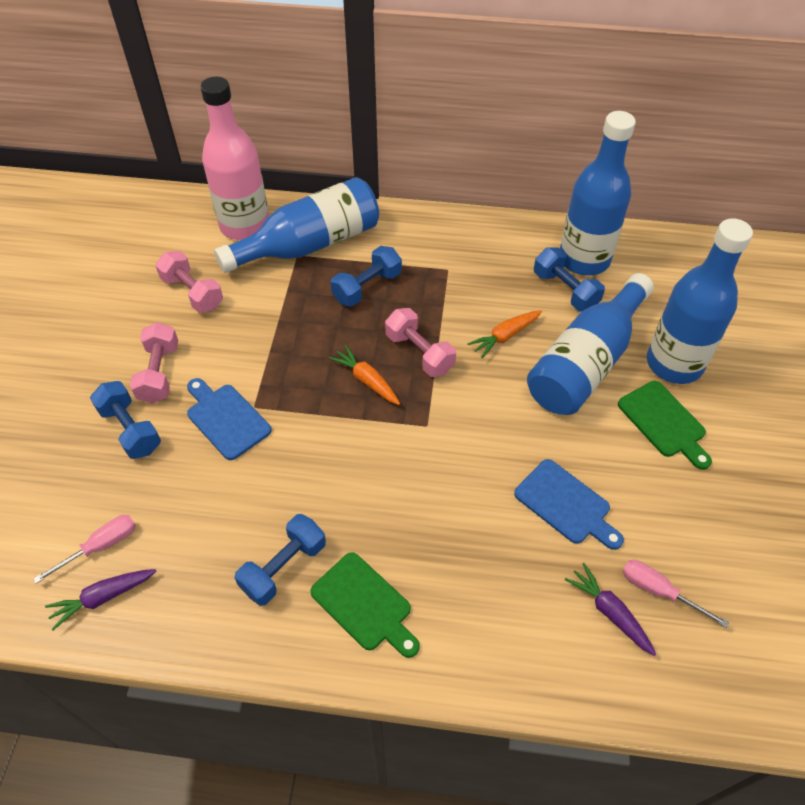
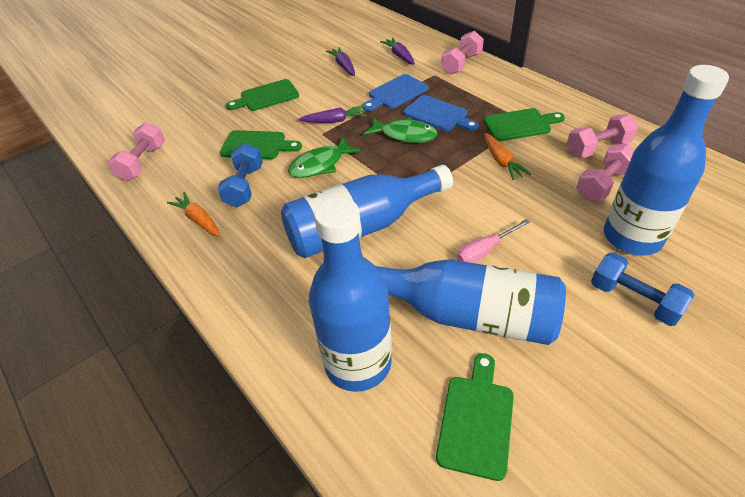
blue dumbbell: 4 -> 2
green cutting board: 2 -> 4
green fish: 0 -> 2
pink bottle: 1 -> 0
pink dumbbell: 3 -> 4
pink screwdriver: 2 -> 1
purple carrot: 2 -> 3

